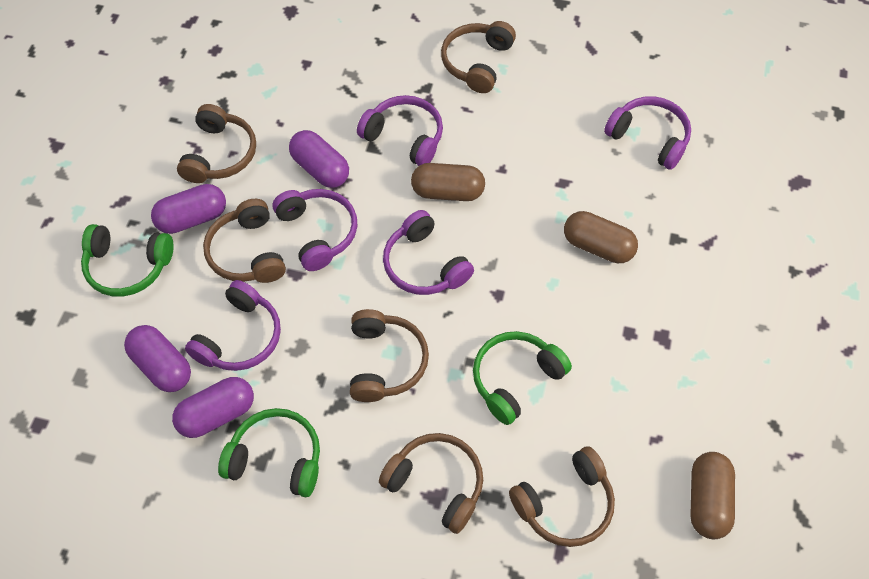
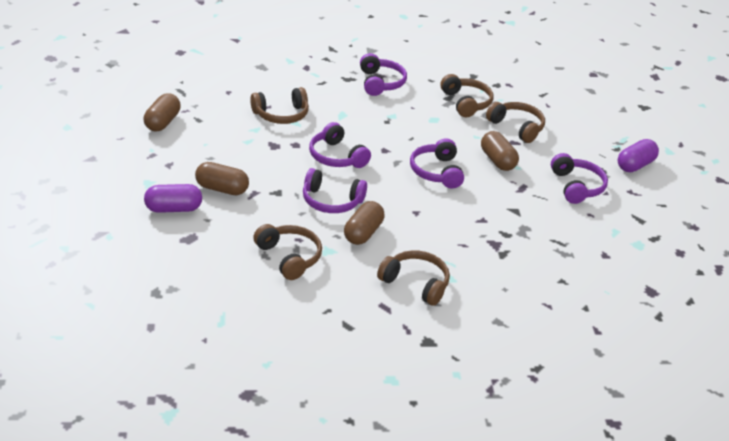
brown capsule: 3 -> 4
brown headphones: 6 -> 5
green headphones: 3 -> 0
purple capsule: 4 -> 2

